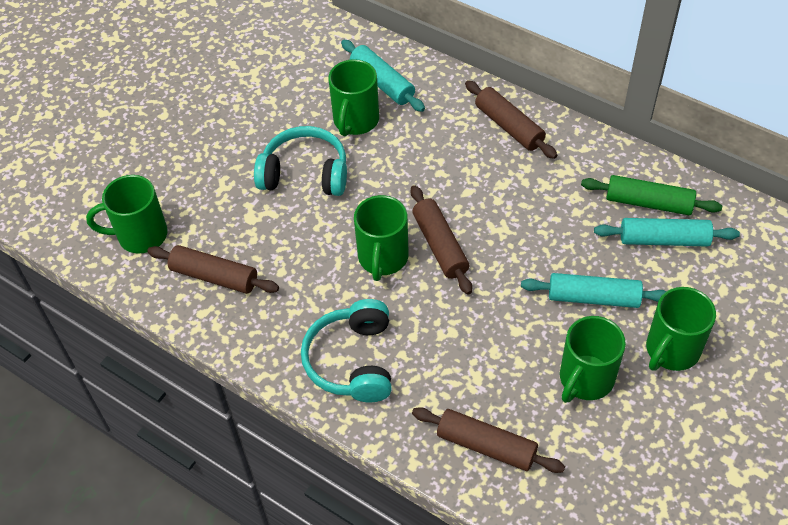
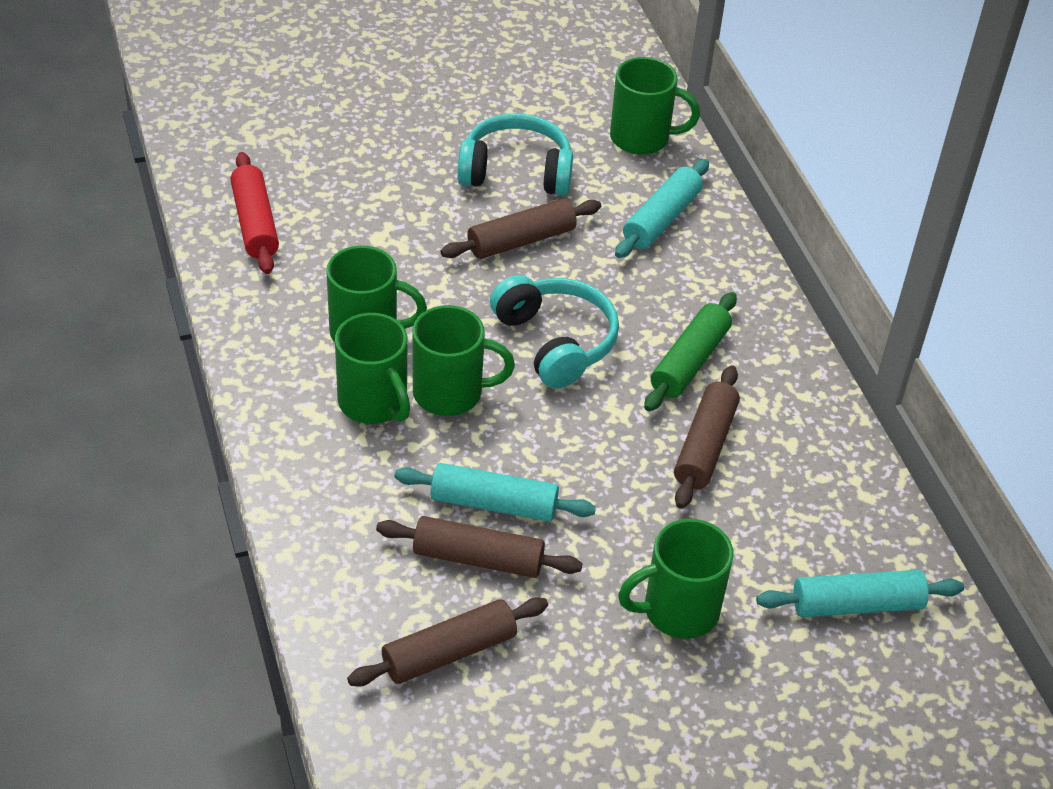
red rolling pin: 0 -> 1

